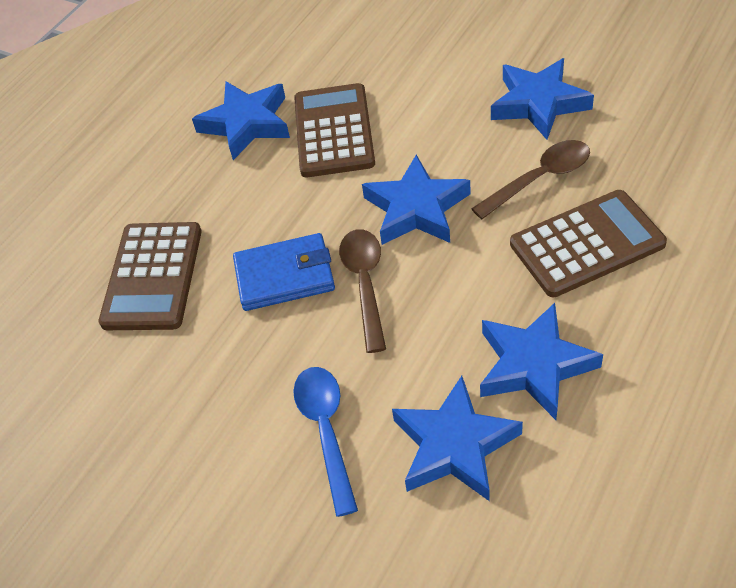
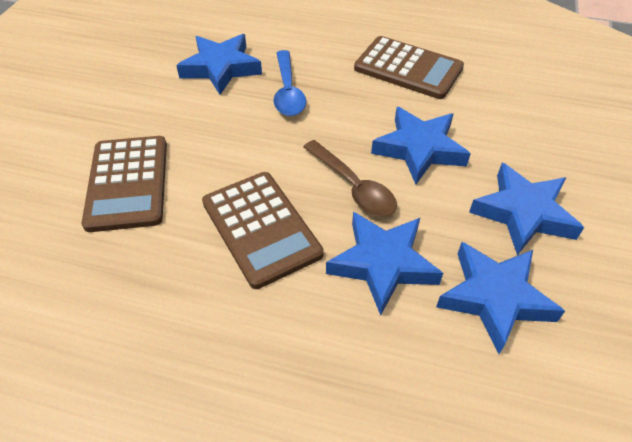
blue wallet: 1 -> 0
brown spoon: 2 -> 1

